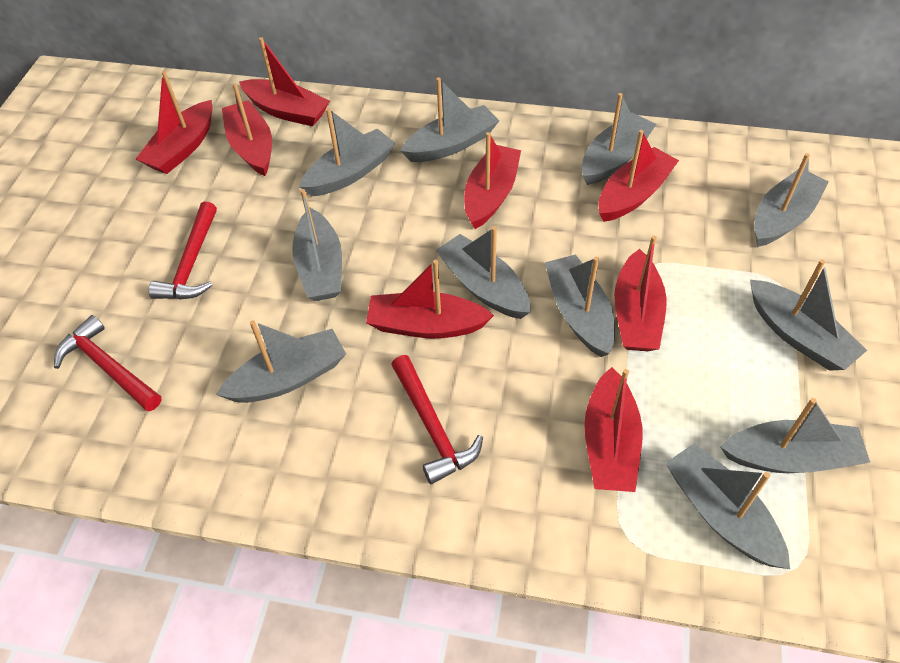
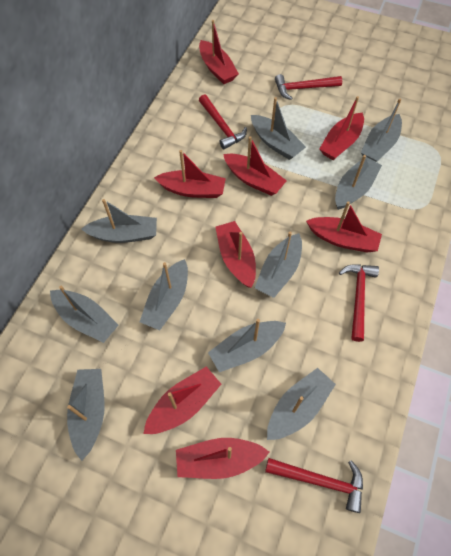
grey boat: 11 -> 10
red hammer: 3 -> 4

